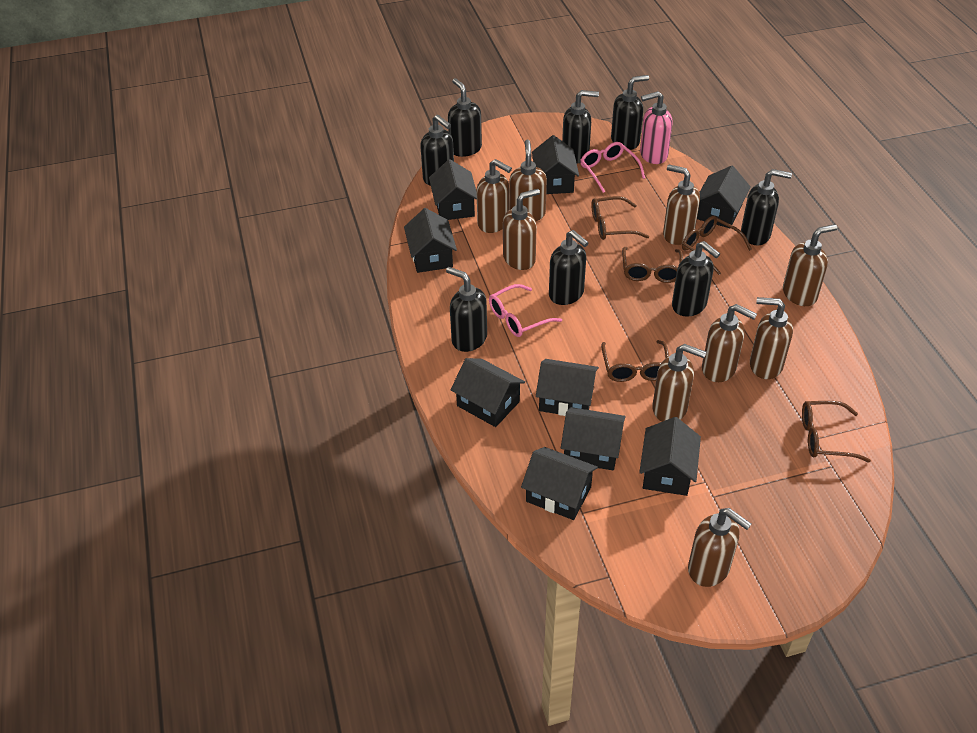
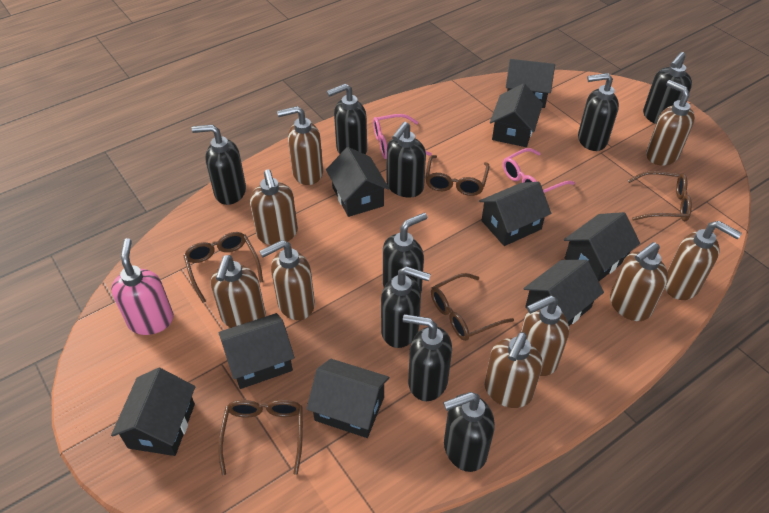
black soap dispenser: 8 -> 9

